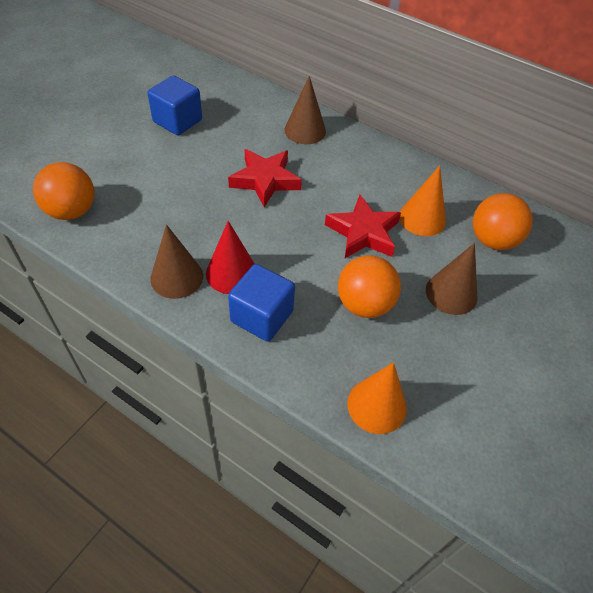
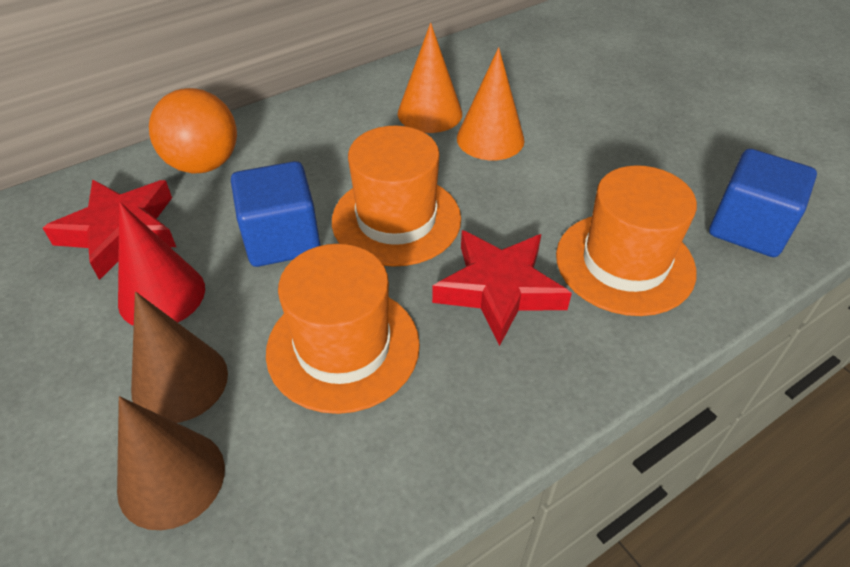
brown cone: 3 -> 2
orange ball: 3 -> 1
orange hat: 0 -> 3

